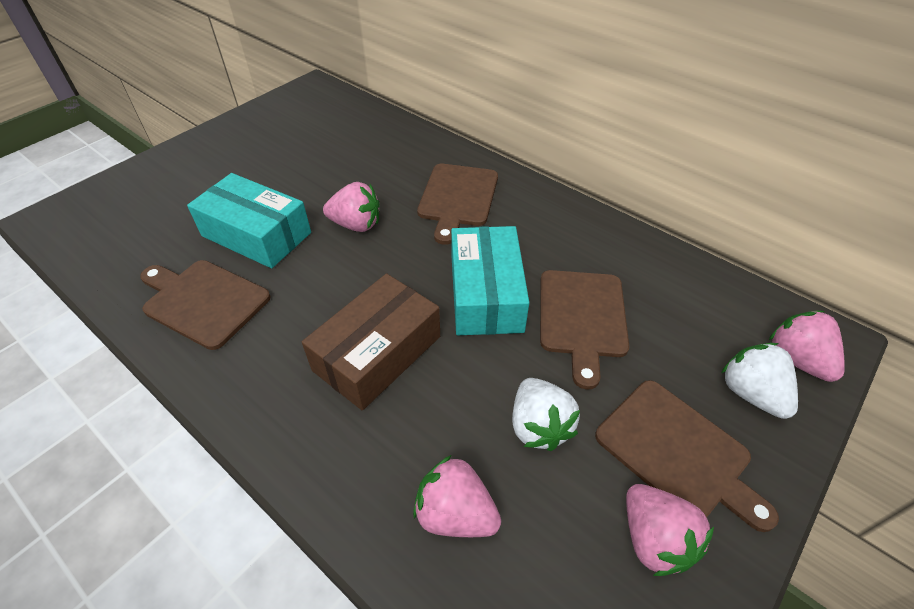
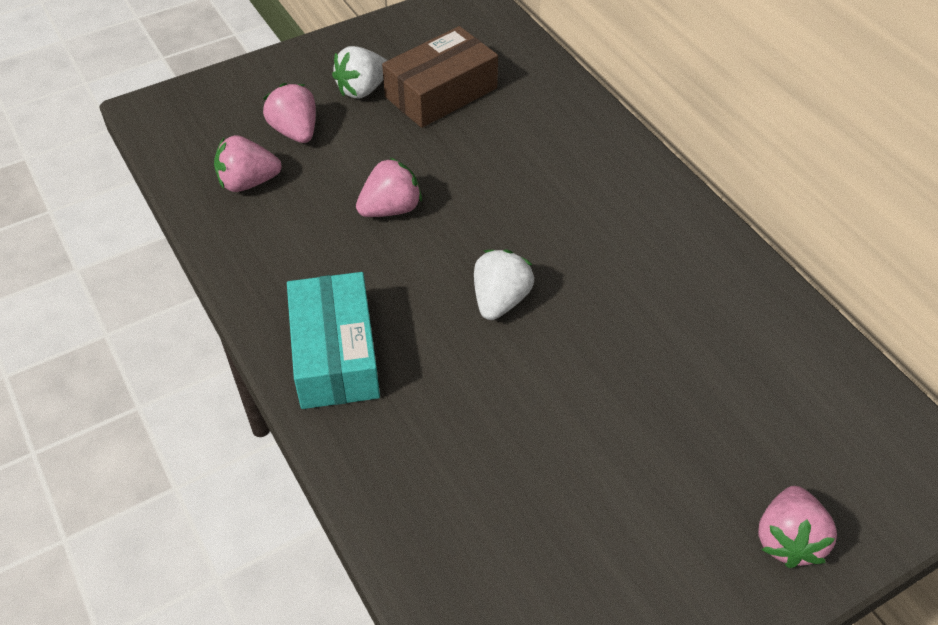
brown cutting board: 4 -> 0
turquoise box: 2 -> 1

